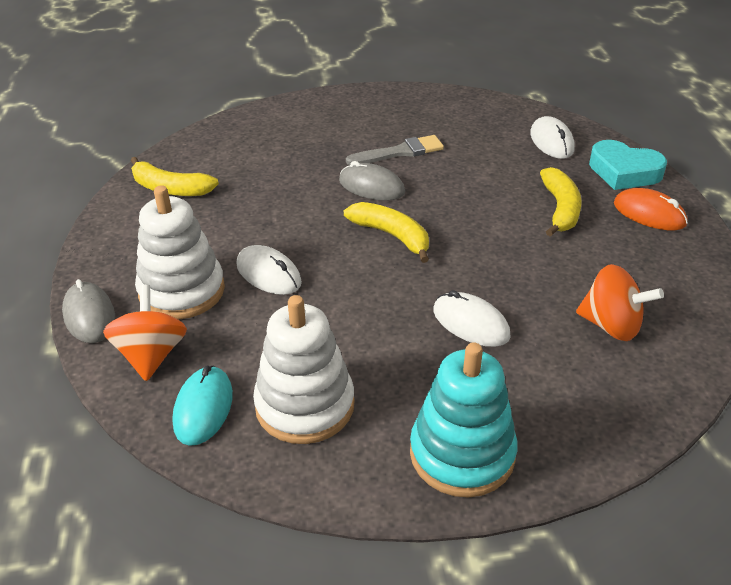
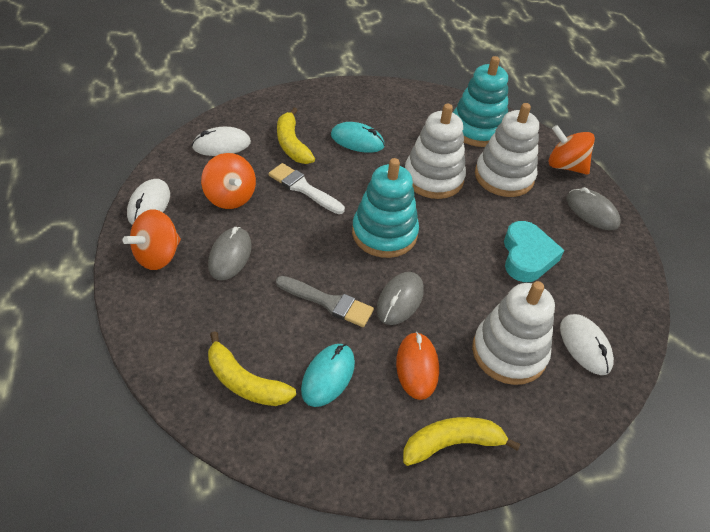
grey mouse: 2 -> 3
orange spinning top: 2 -> 3
turquoise mouse: 1 -> 2
turquoise stacking toy: 1 -> 2
white brush: 0 -> 1
white stacking toy: 2 -> 3

